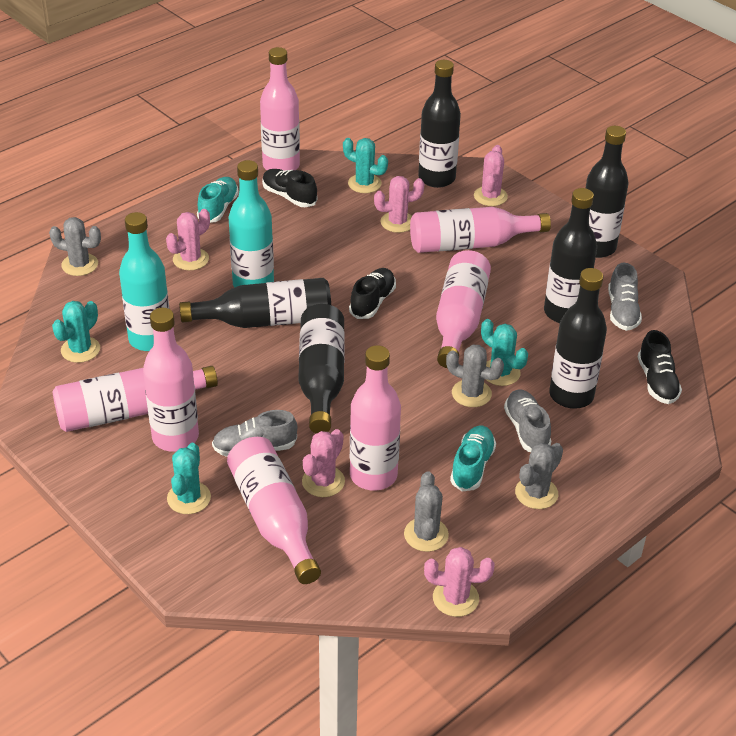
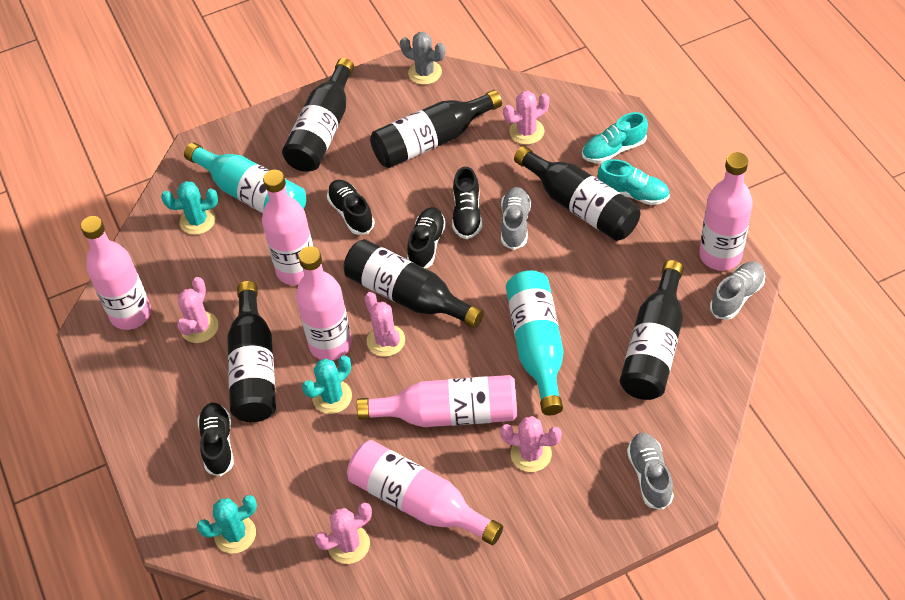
black shoe: 3 -> 4
grey cactus: 4 -> 1
pink bottle: 7 -> 6
turquoise cactus: 4 -> 3

